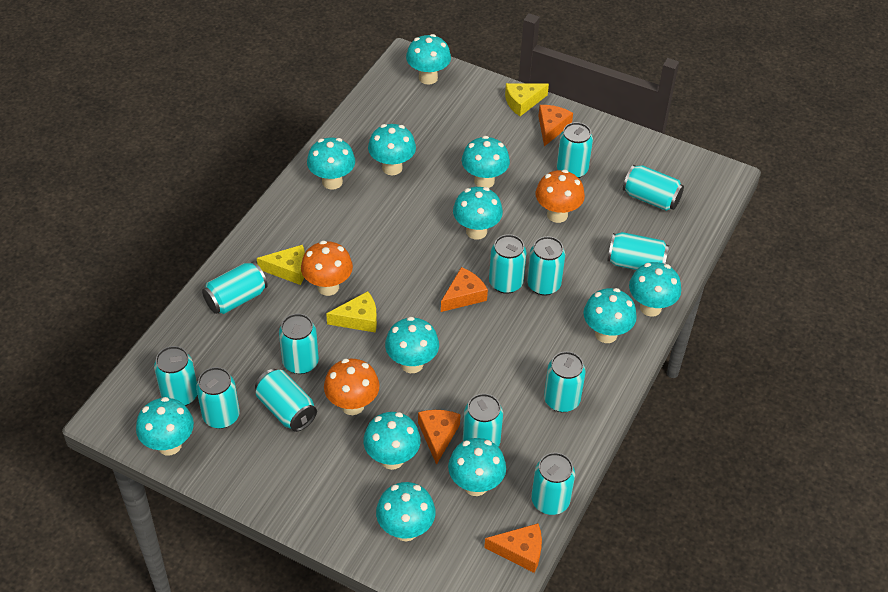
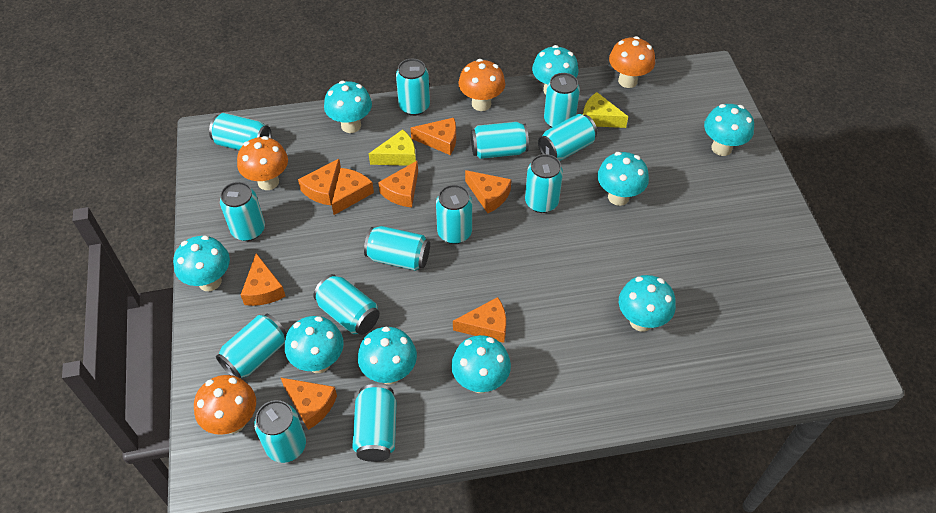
orange cheese: 4 -> 8
orange mushroom: 3 -> 4
turquoise mushroom: 12 -> 9
yellow cheese: 3 -> 2

